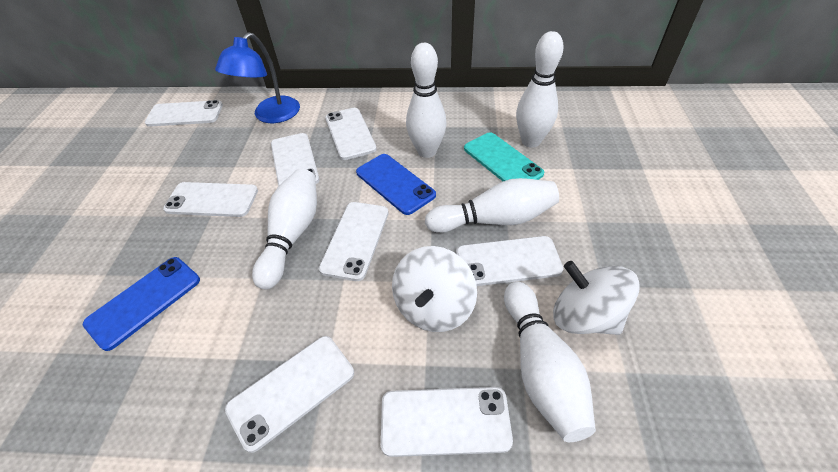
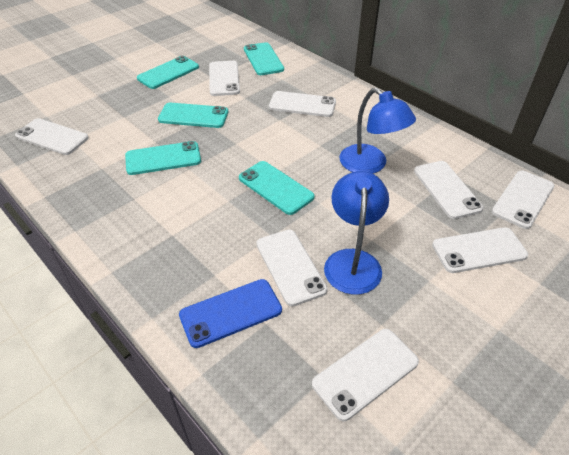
blue lamp: 1 -> 2
blue phone: 2 -> 1
turquoise phone: 1 -> 5
white bowling pin: 5 -> 0
white spinning top: 2 -> 0

